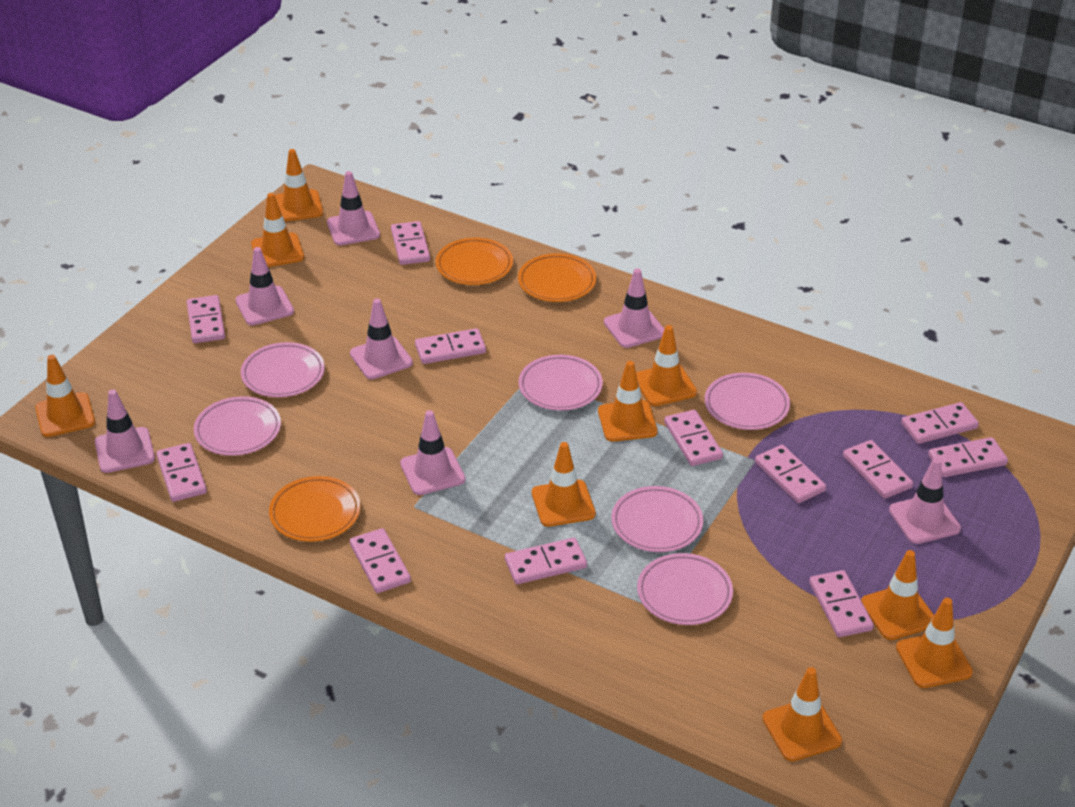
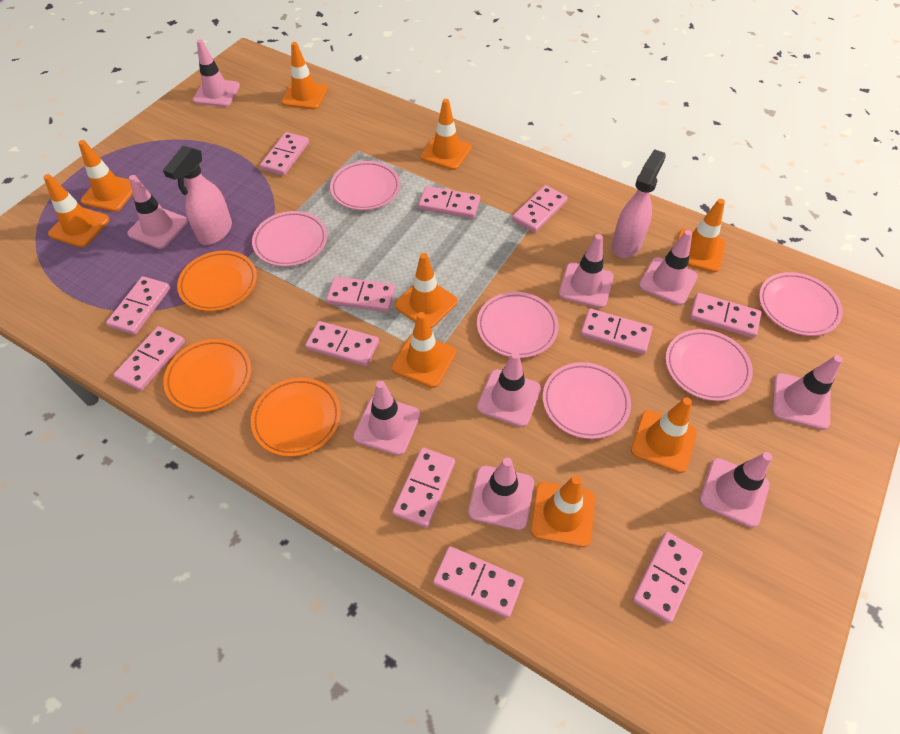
pink spray bottle: 0 -> 2
pink traffic cone: 7 -> 9

